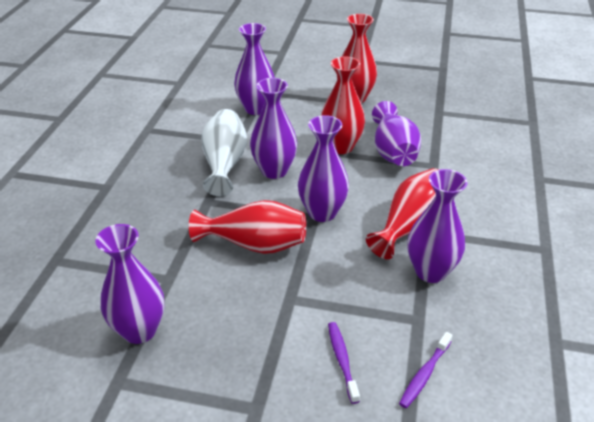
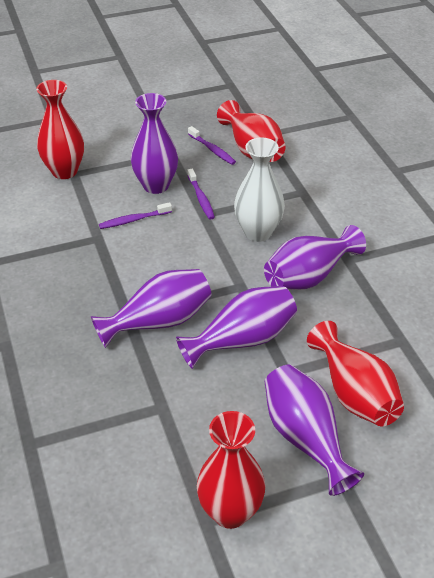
purple toothbrush: 2 -> 3
purple vase: 6 -> 5

